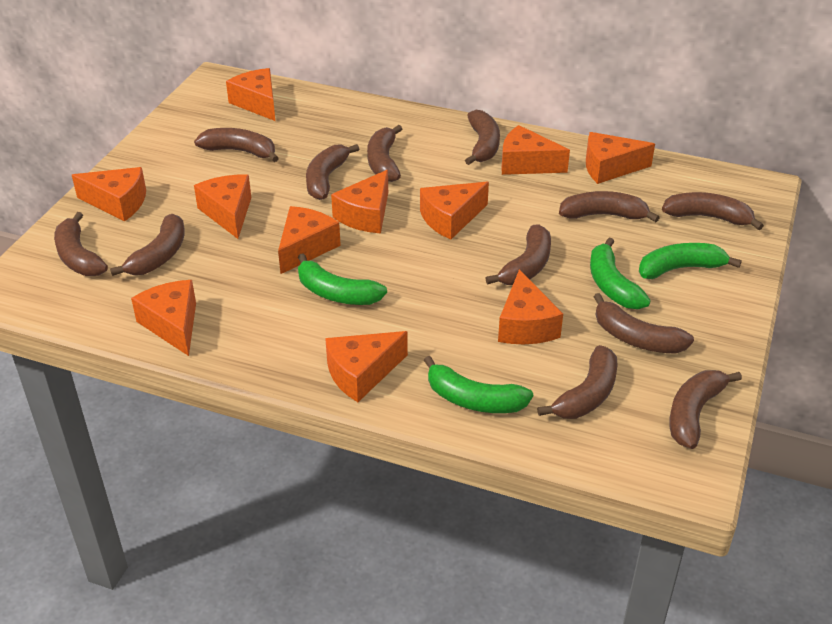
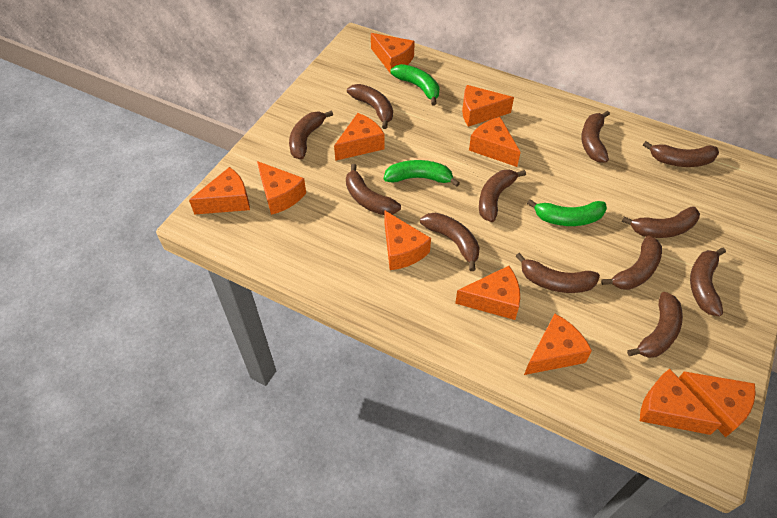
green banana: 4 -> 3

